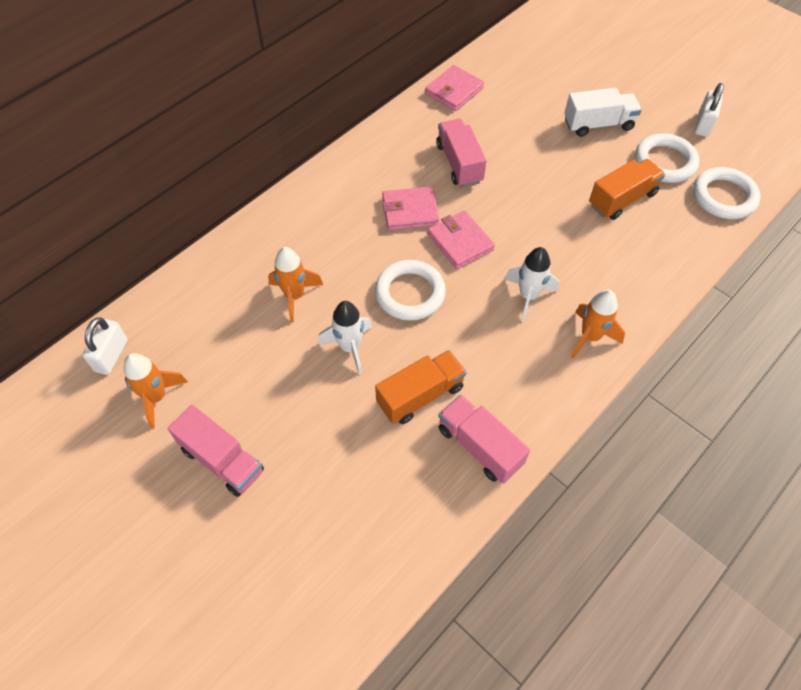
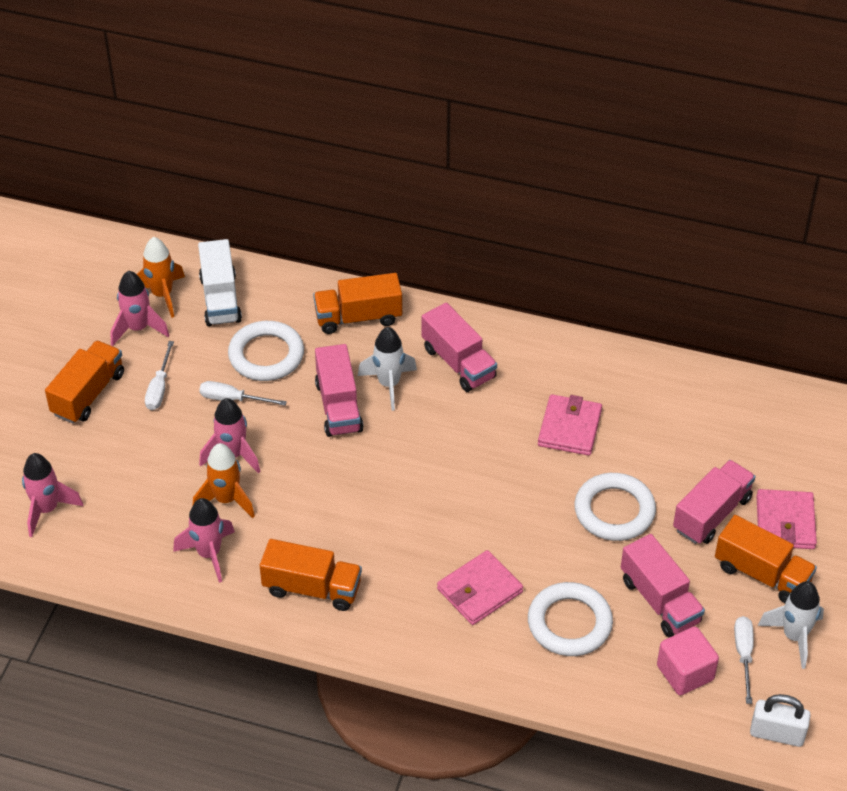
orange rocket: 3 -> 2
orange truck: 2 -> 4
pink cube: 0 -> 1
pink rocket: 0 -> 4
pink truck: 3 -> 4
white padlock: 2 -> 1
white screwdriver: 0 -> 3

